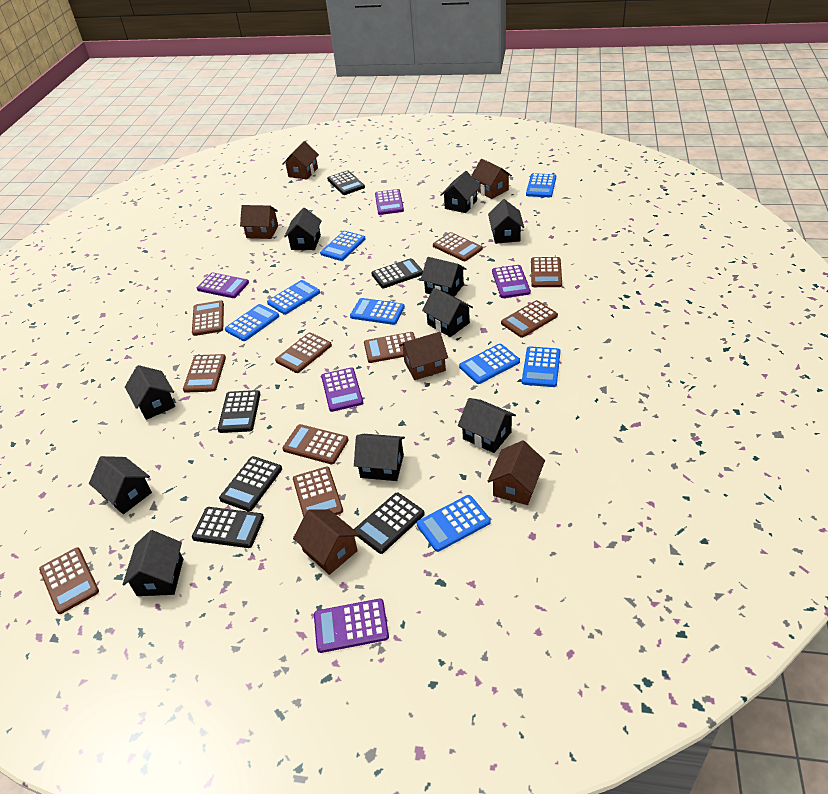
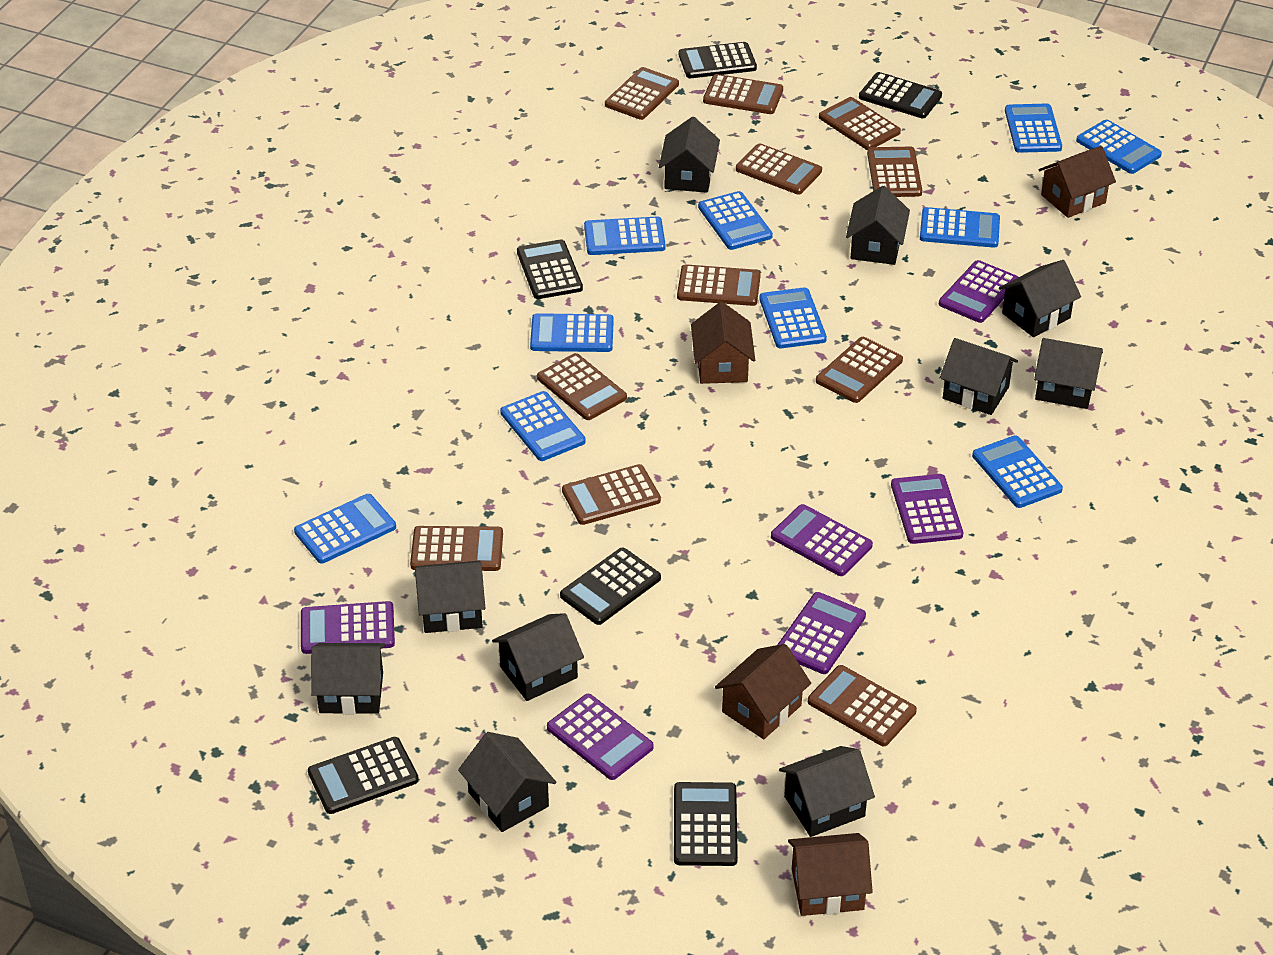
blue calculator: 8 -> 10
brown calculator: 10 -> 11
brown house: 6 -> 4
purple calculator: 5 -> 6

